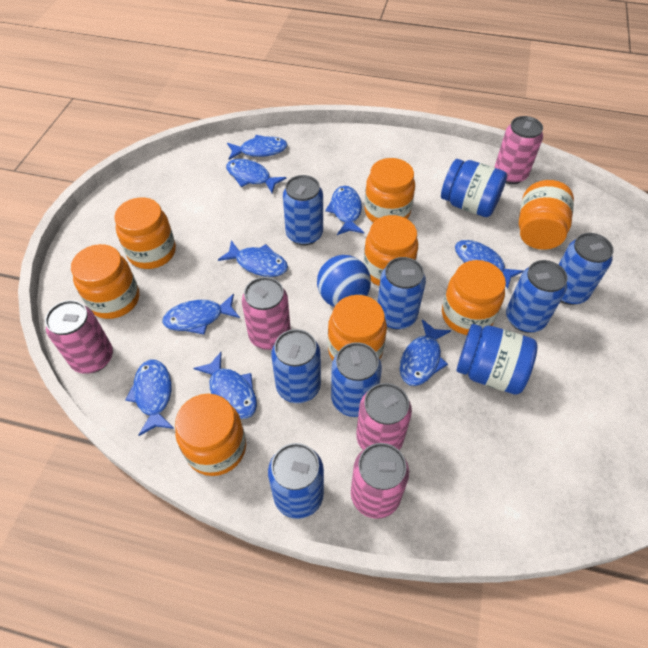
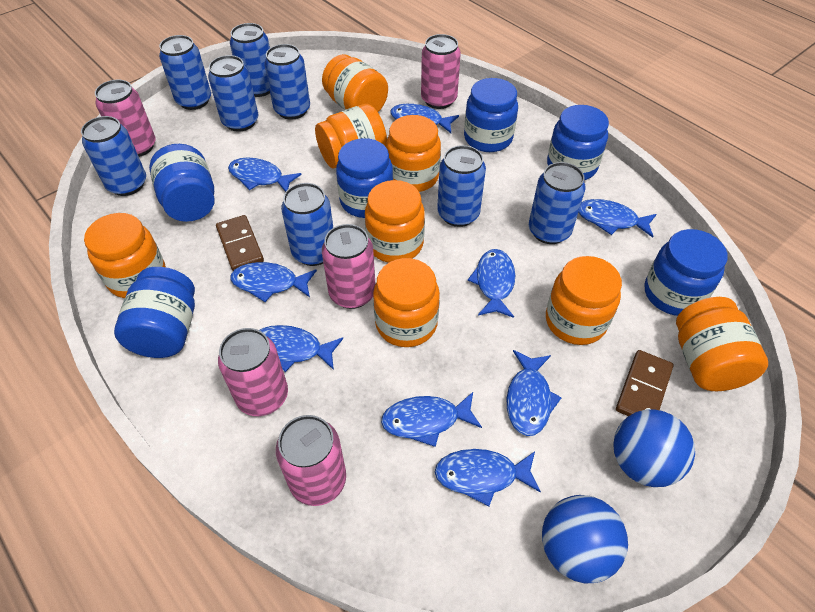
blue ball: 1 -> 2
blue can: 7 -> 8
blue jar: 2 -> 6
brown domino: 0 -> 2

